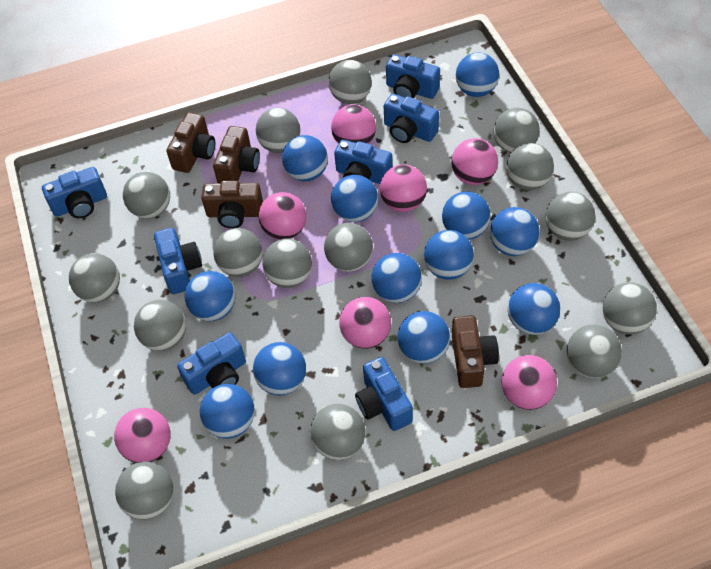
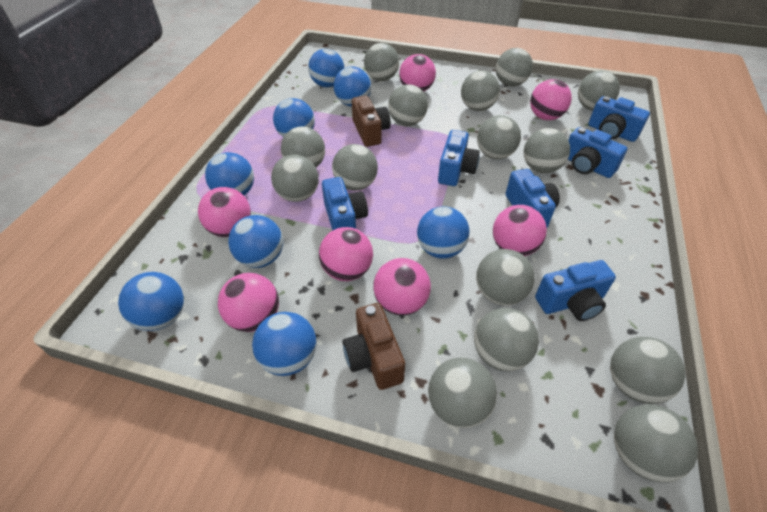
blue ball: 12 -> 8
blue camera: 7 -> 6
brown camera: 4 -> 2

